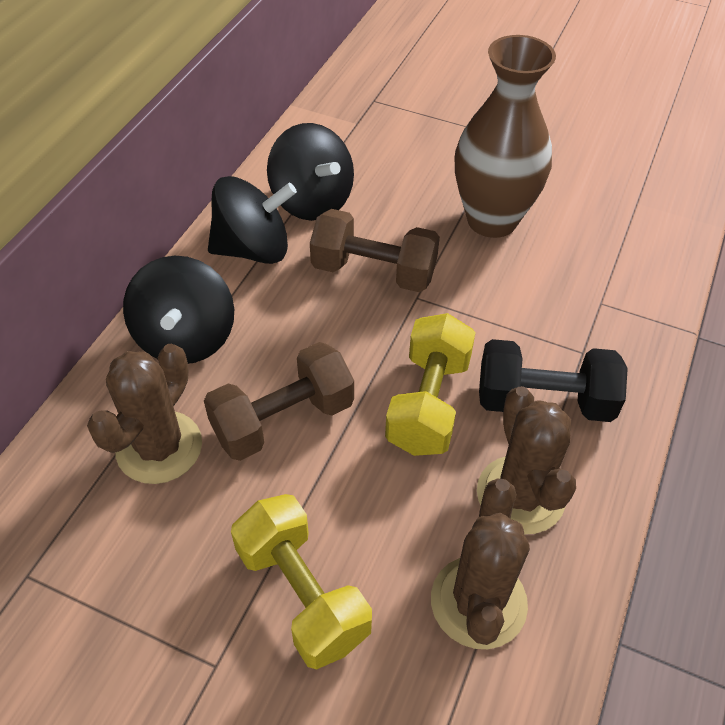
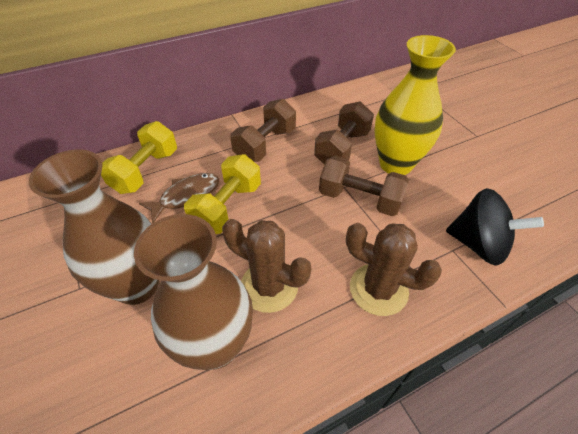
black dumbbell: 1 -> 0
black spinning top: 3 -> 1
brown cactus: 3 -> 2
brown dumbbell: 2 -> 3
brown fish: 0 -> 1
brown vase: 1 -> 2
yellow vase: 0 -> 1

